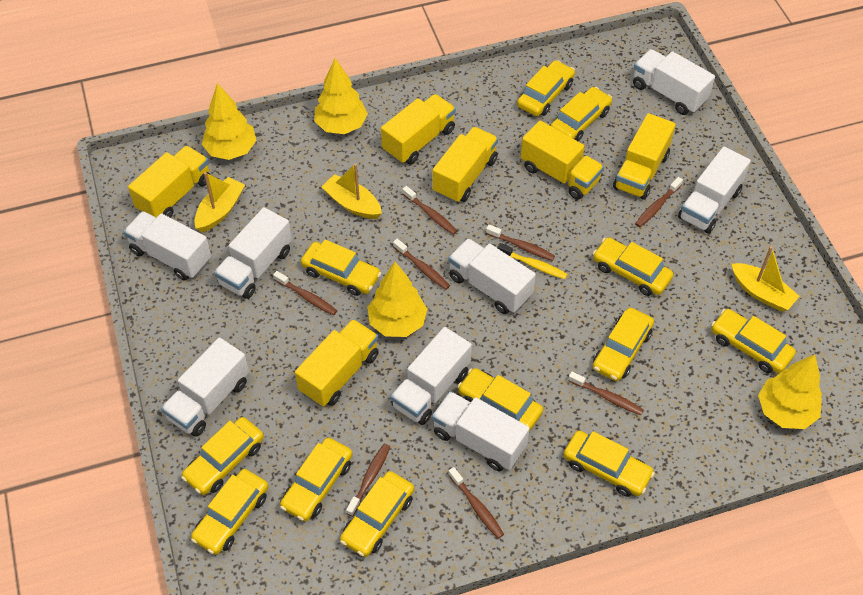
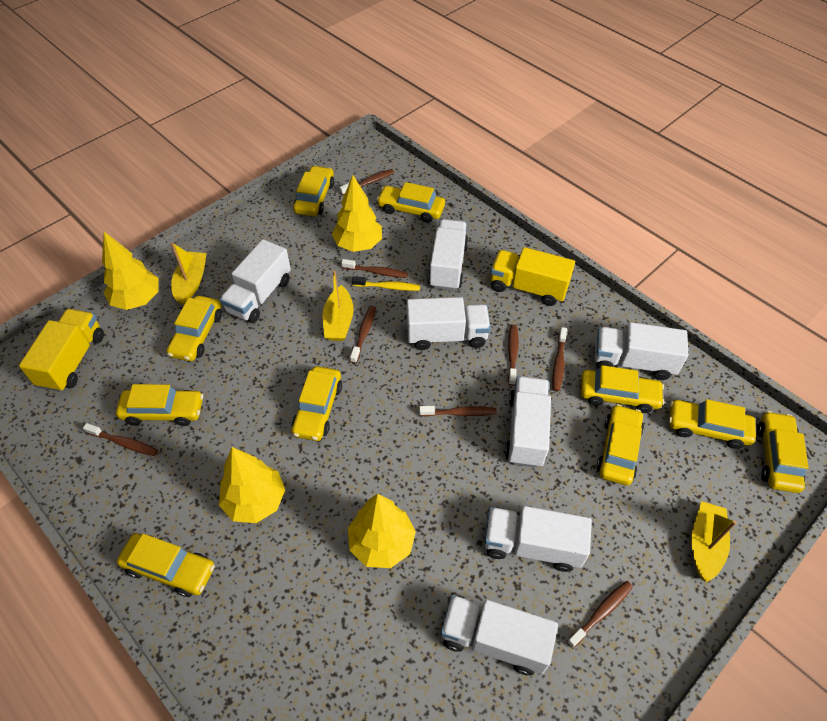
white truck: 8 -> 7
yellow car: 12 -> 10
yellow truck: 6 -> 2

